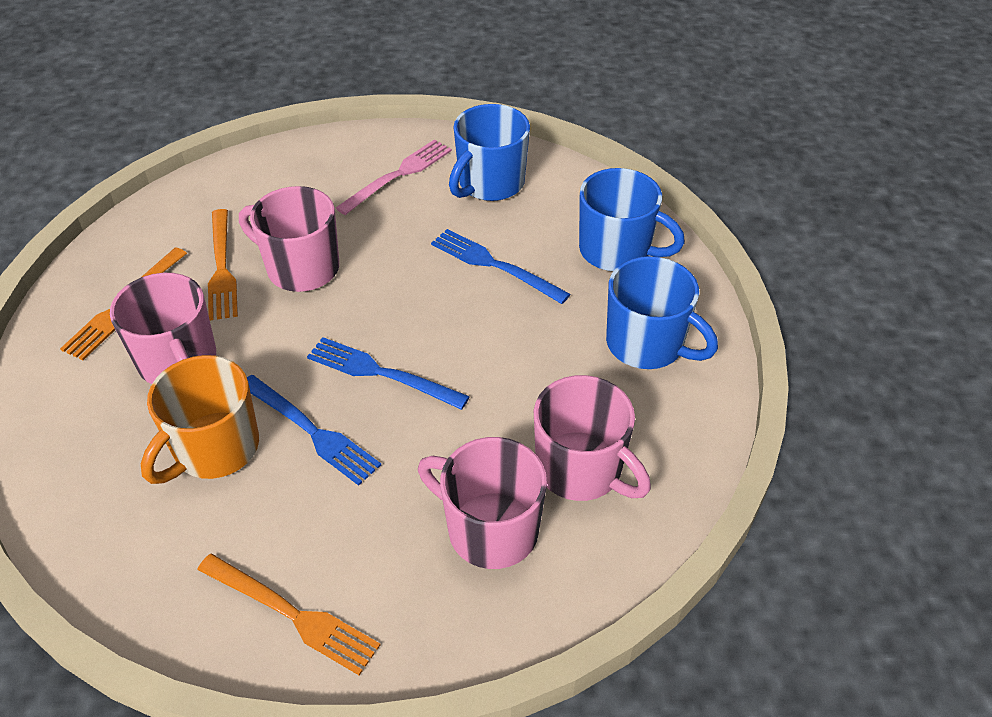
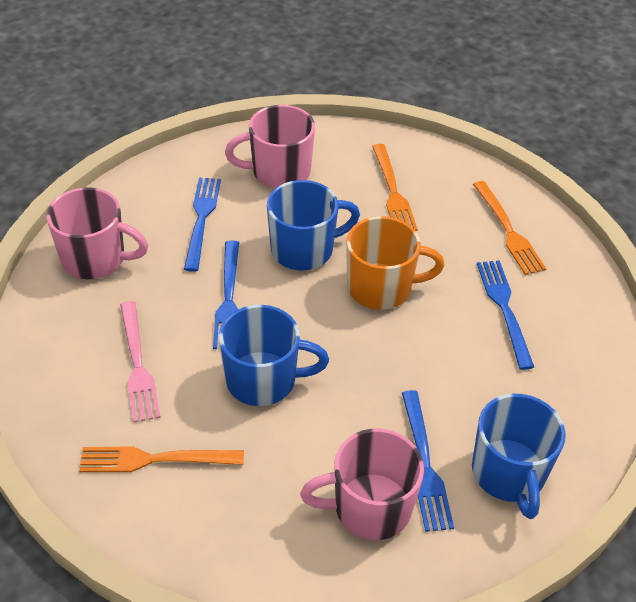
blue fork: 3 -> 4
pink mug: 4 -> 3

